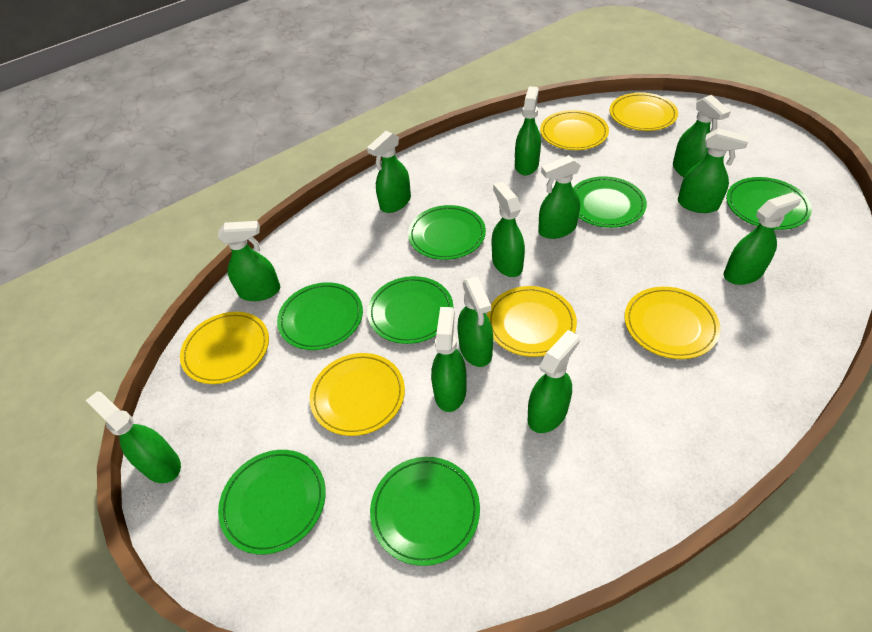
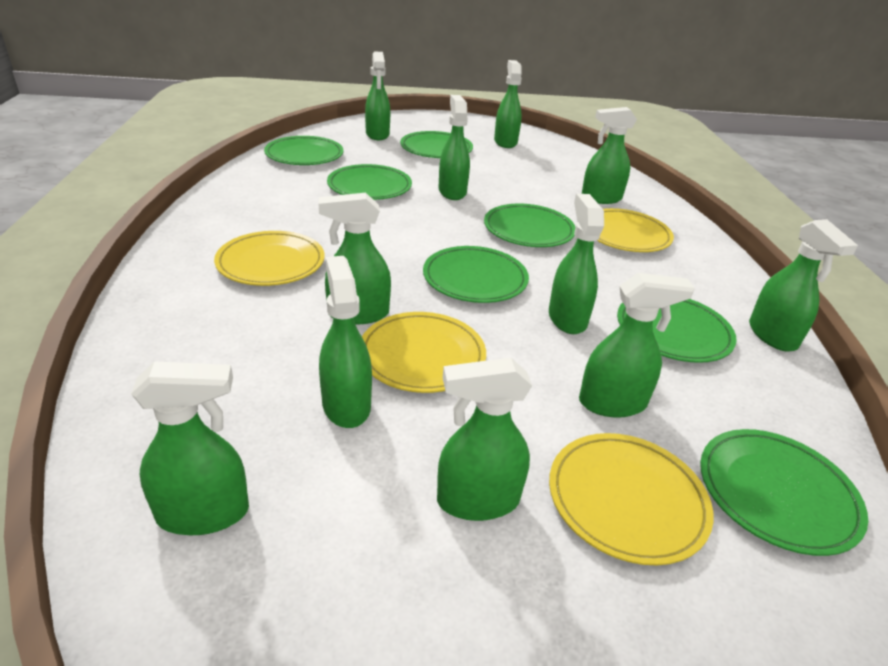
green spray bottle: 12 -> 11
yellow plate: 6 -> 4

